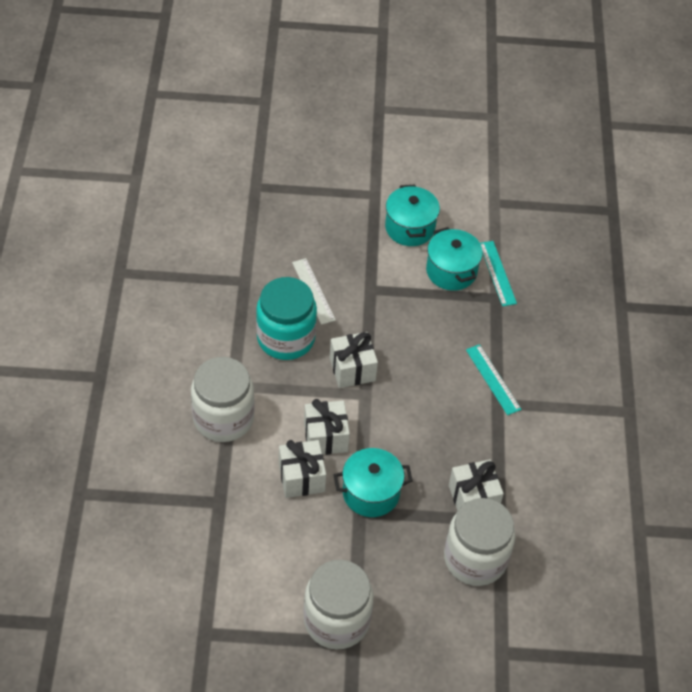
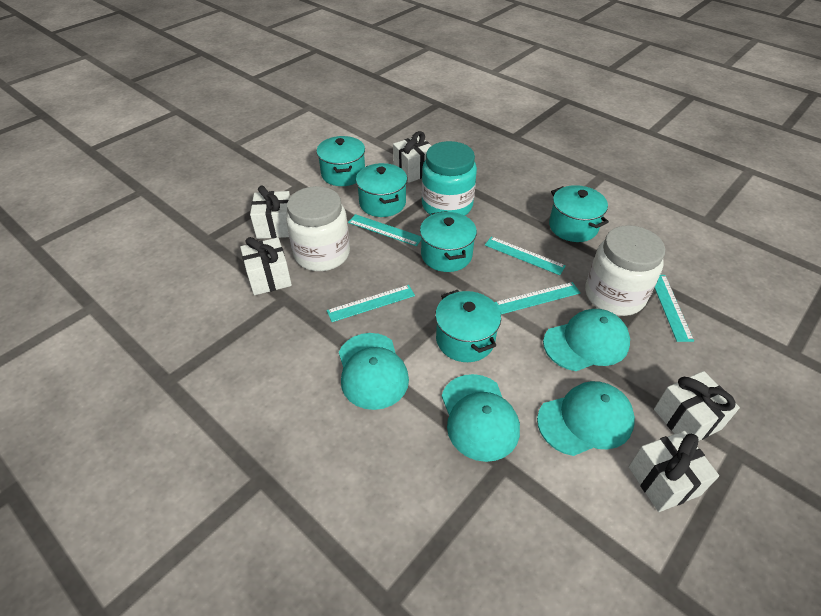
turquoise cap: 0 -> 4
turquoise pot: 3 -> 5
turquoise ruler: 2 -> 5
white gift: 4 -> 5
white jar: 3 -> 2
white ruler: 1 -> 0

